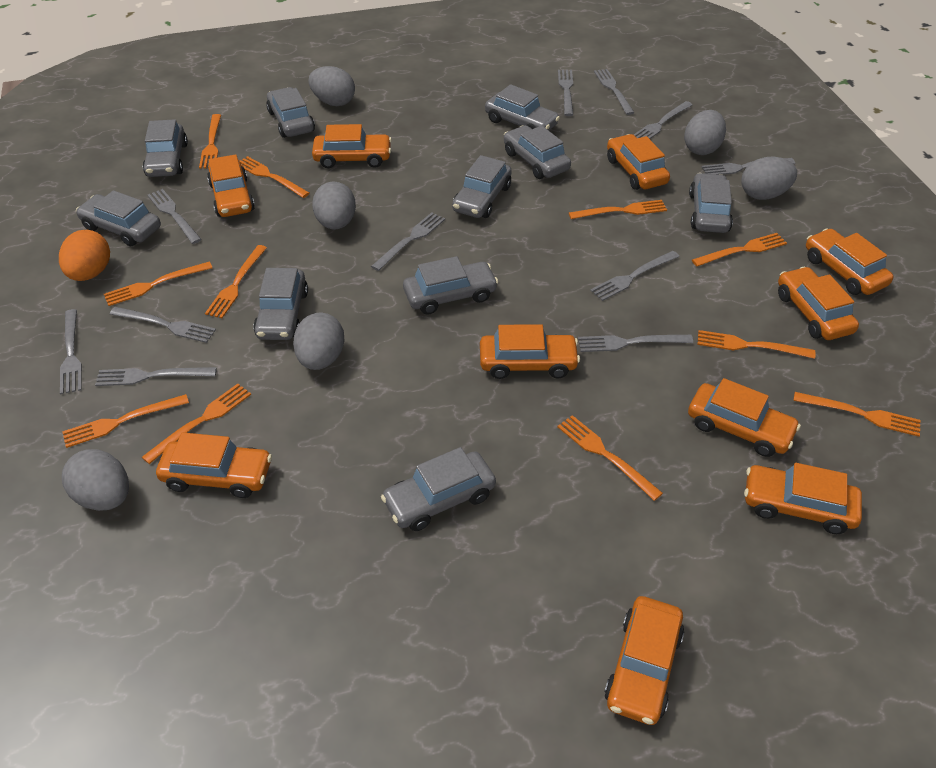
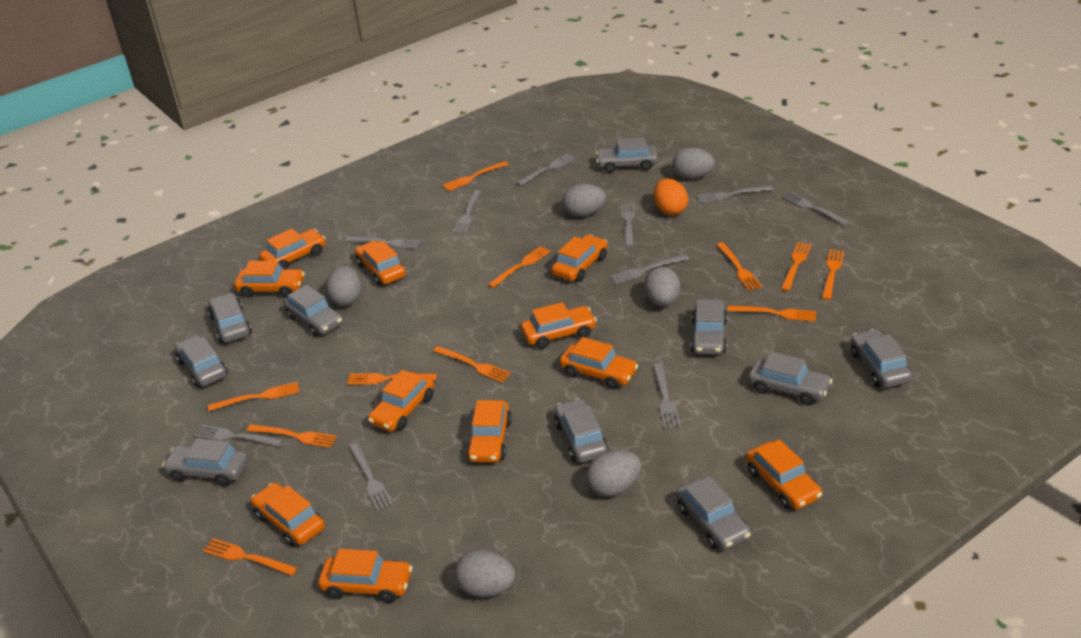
grey fork: 11 -> 10
orange car: 10 -> 11

